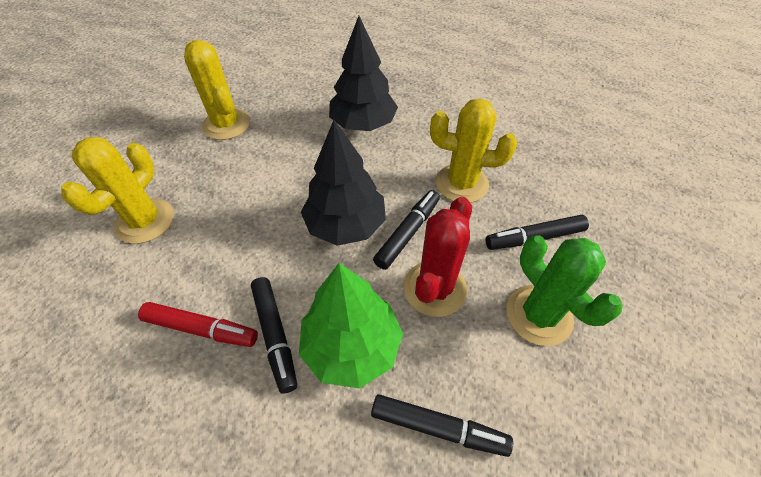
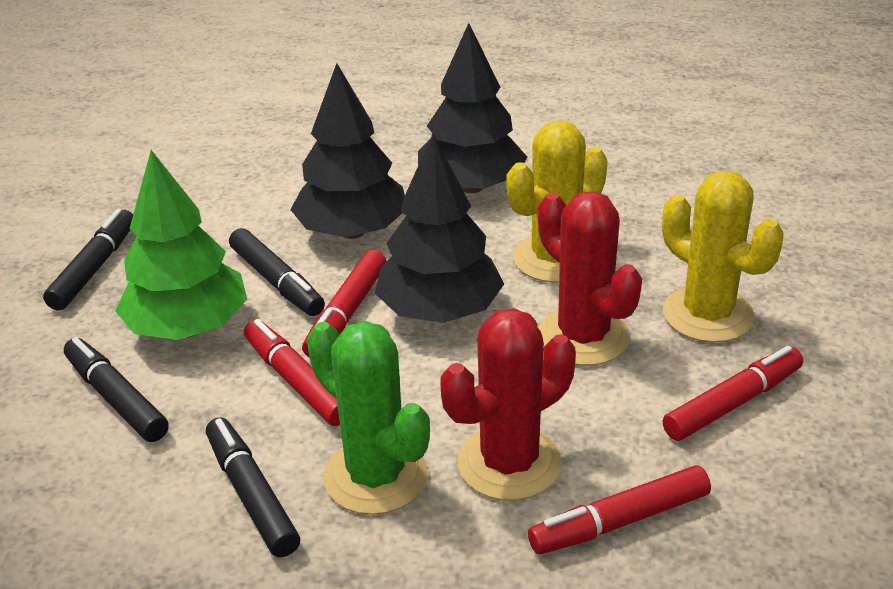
black tree: 2 -> 3
red cactus: 1 -> 2
red marker: 1 -> 4
yellow cactus: 3 -> 2

